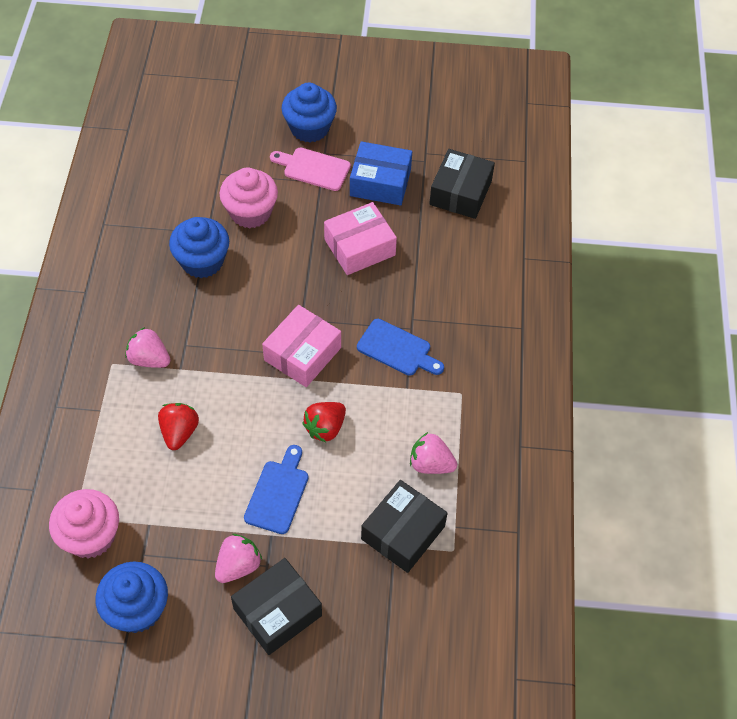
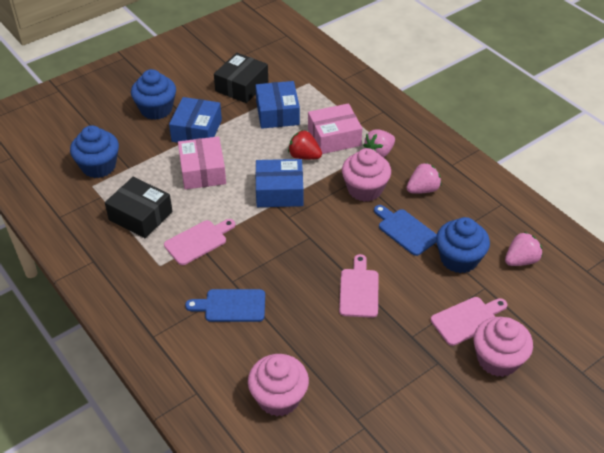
black box: 3 -> 2
blue box: 1 -> 3
pink cupcake: 2 -> 3
pink cutting board: 1 -> 3
red strawberry: 2 -> 1

